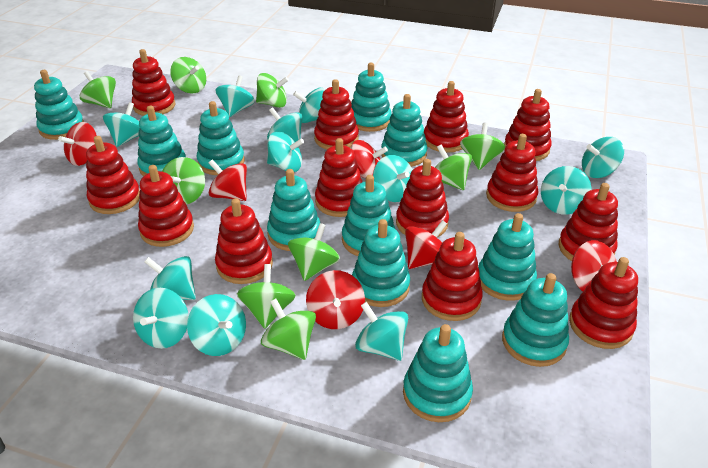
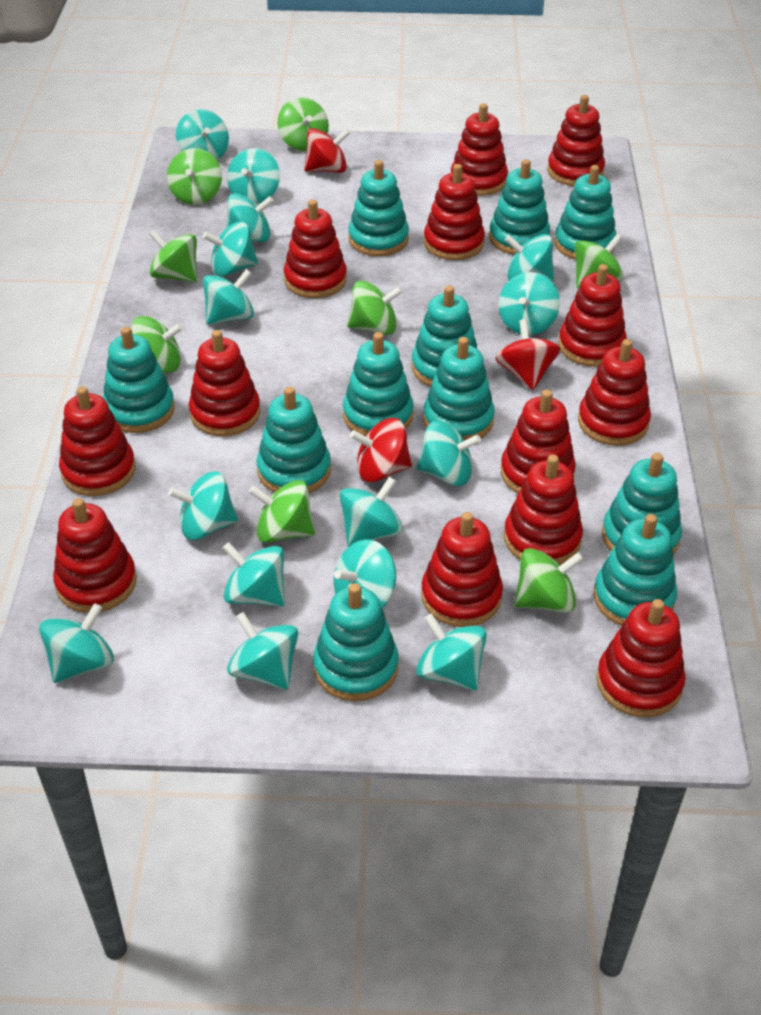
green spinning top: 9 -> 8
red spinning top: 6 -> 3
turquoise spinning top: 12 -> 15

